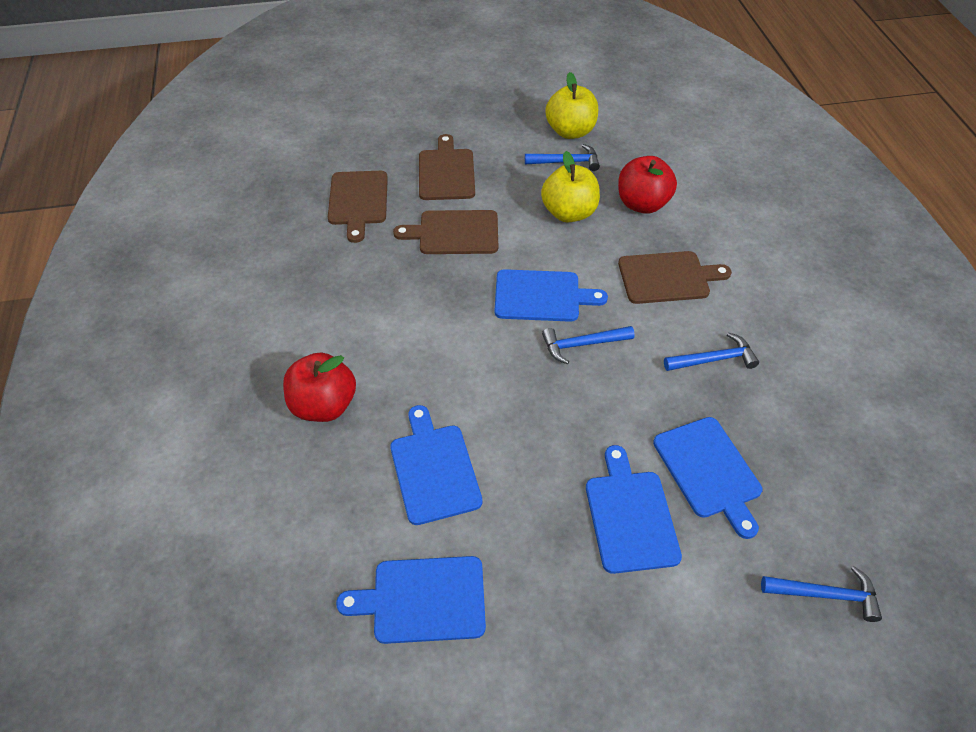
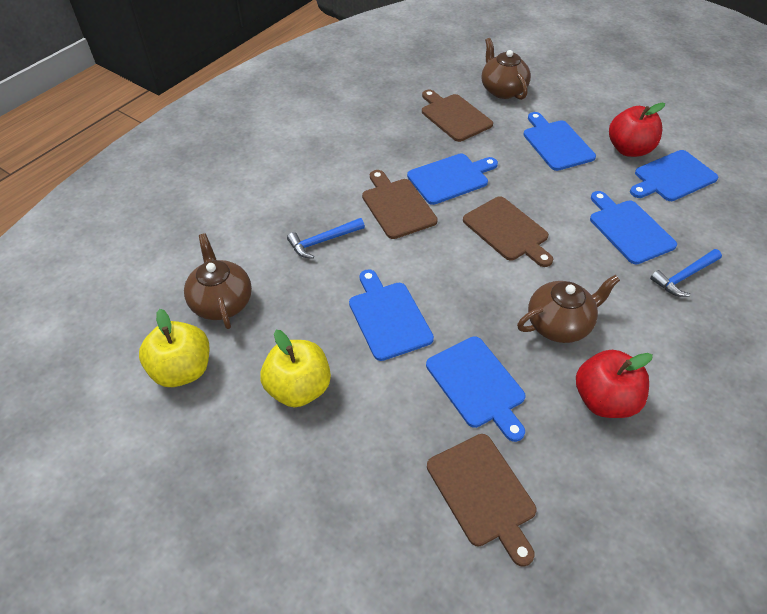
blue cutting board: 5 -> 6
blue hammer: 4 -> 2
brown teapot: 0 -> 3

